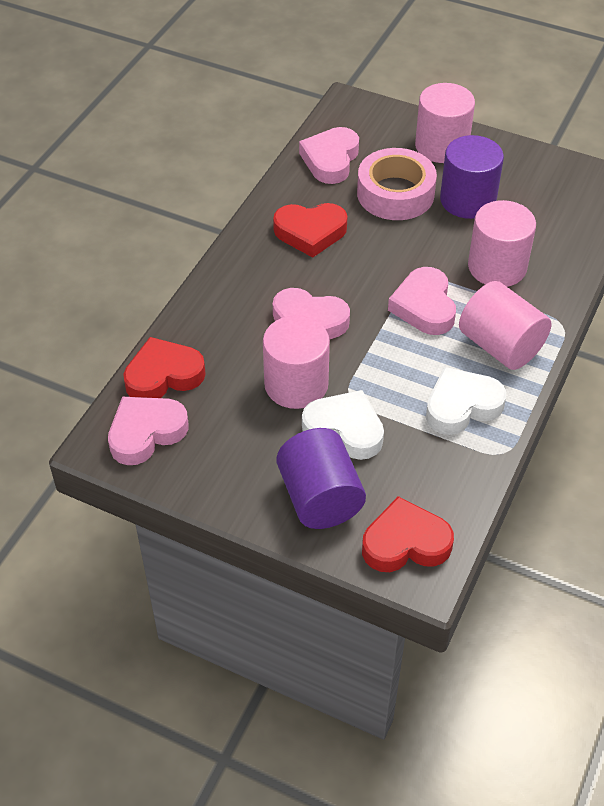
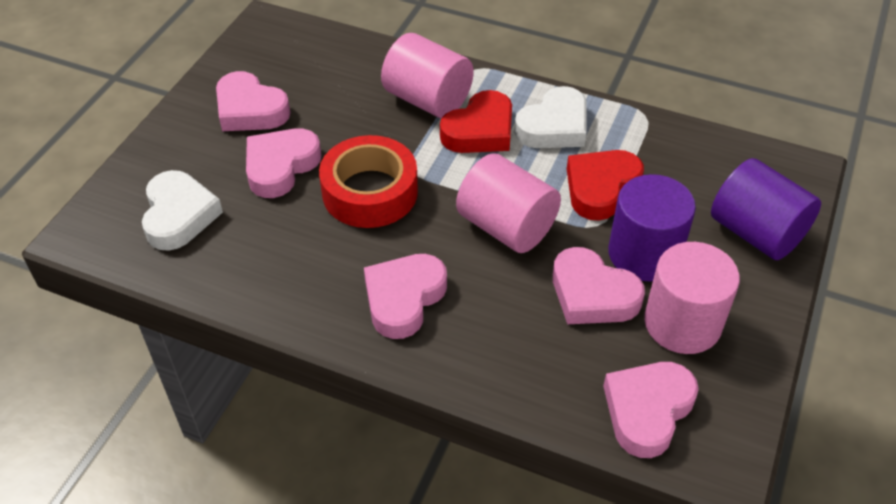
pink cylinder: 4 -> 3
pink heart: 4 -> 5
pink tape: 1 -> 0
red heart: 3 -> 2
red tape: 0 -> 1

